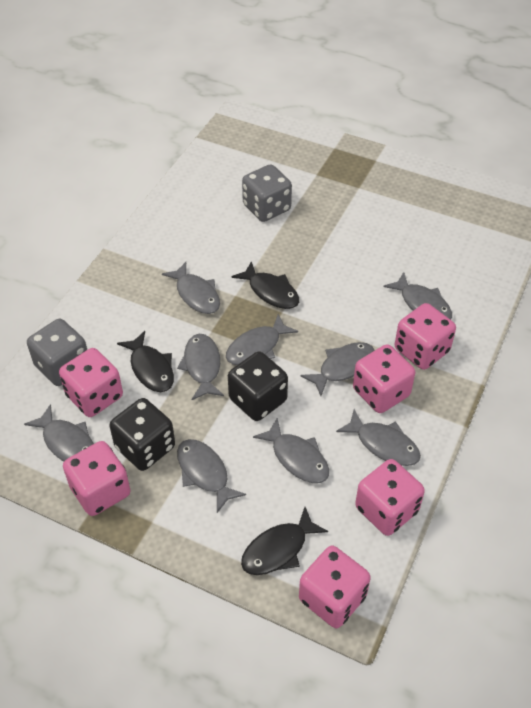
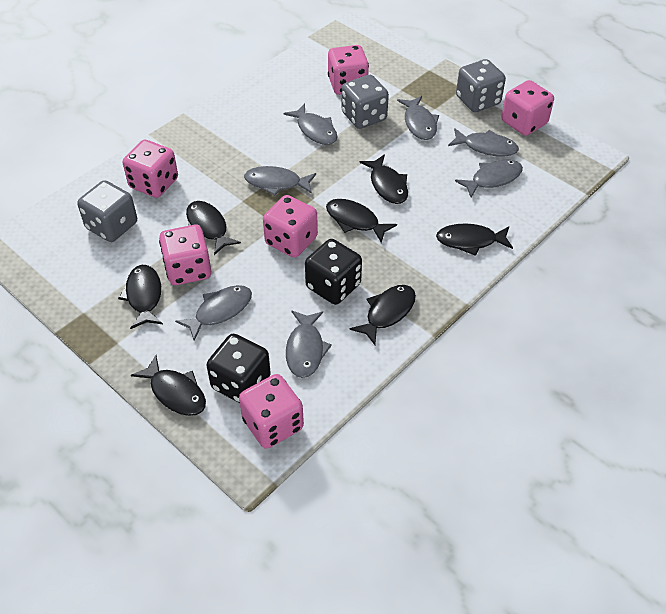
black fish: 3 -> 7
grey dice: 2 -> 3
grey fish: 9 -> 7

